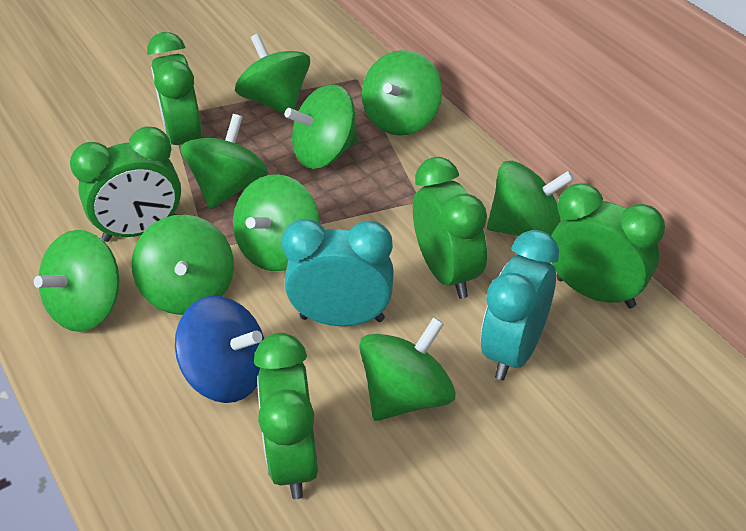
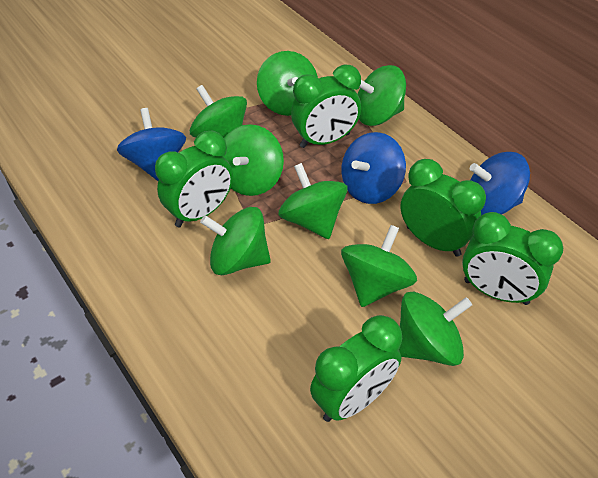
blue spinning top: 1 -> 3
green spinning top: 9 -> 8
turquoise clock: 2 -> 0

